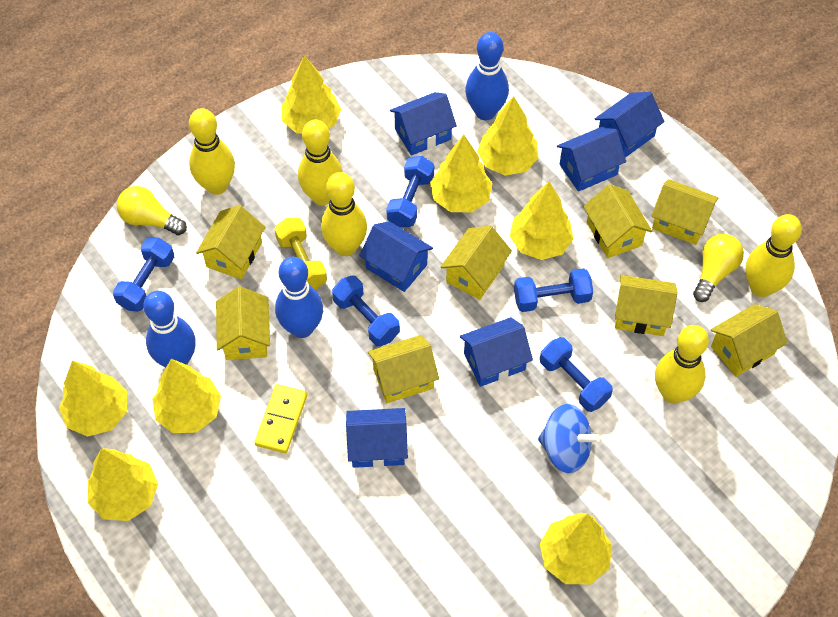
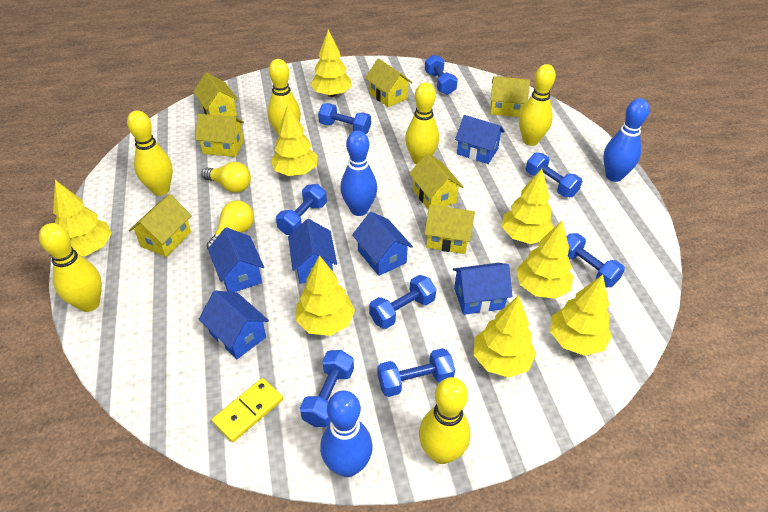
blue dumbbell: 5 -> 8
blue spinning top: 1 -> 0
yellow bowling pin: 5 -> 6
yellow dumbbell: 1 -> 0
yellow house: 8 -> 7

